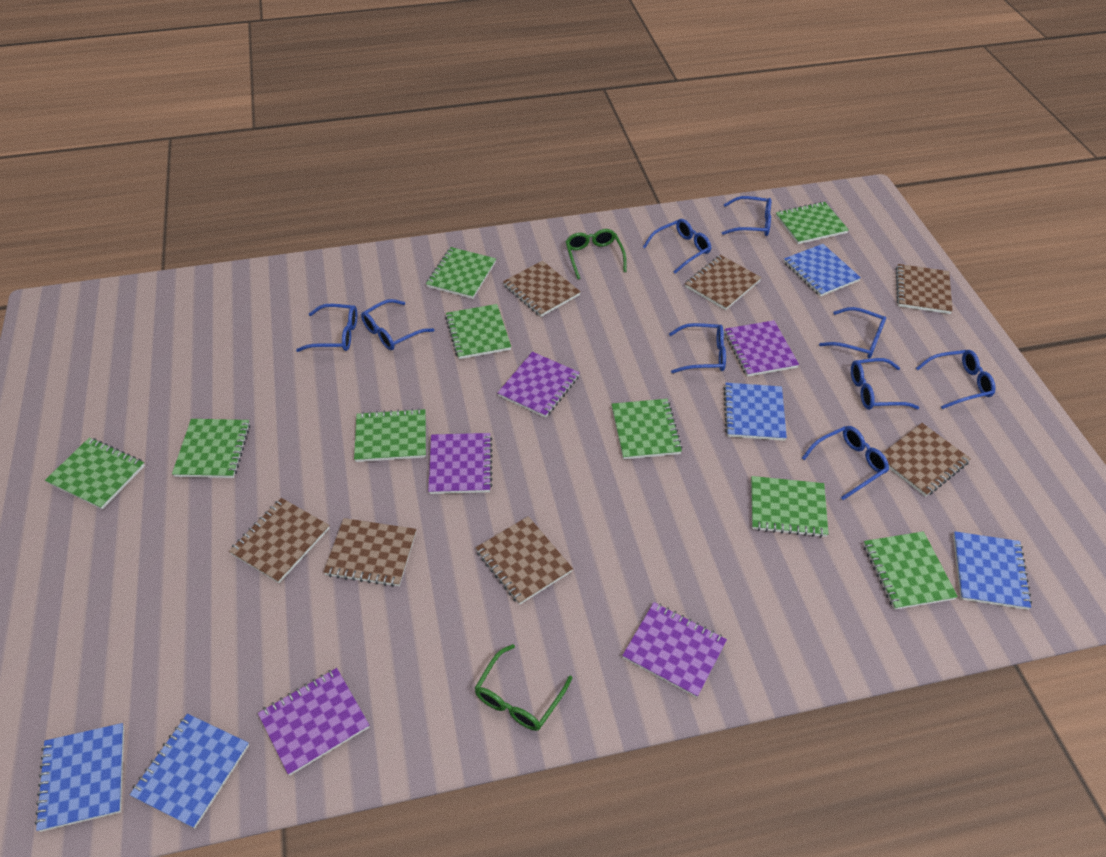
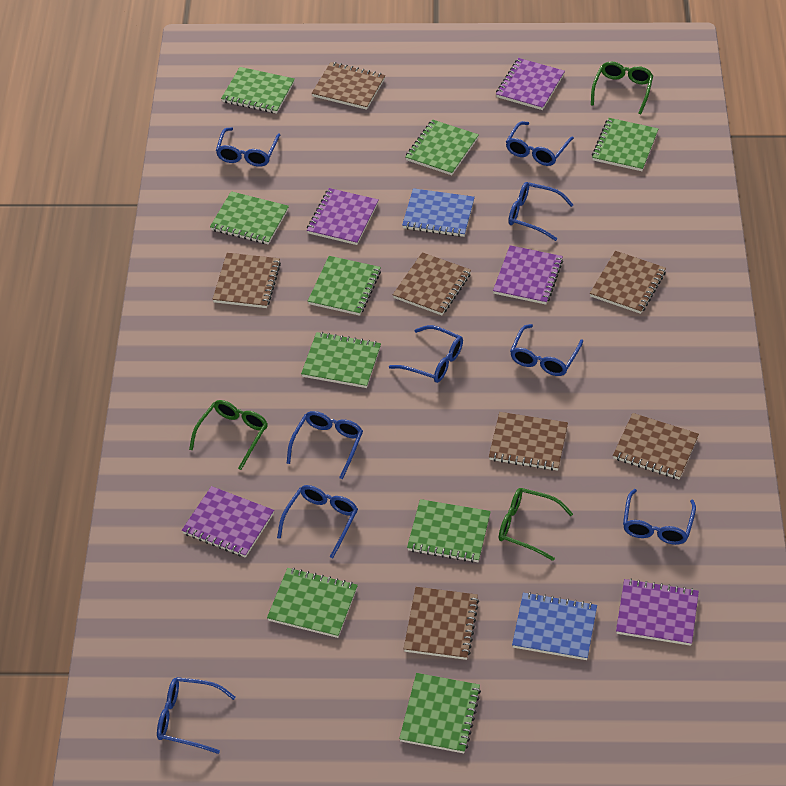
blue notebook: 5 -> 2
green glasses: 2 -> 3

